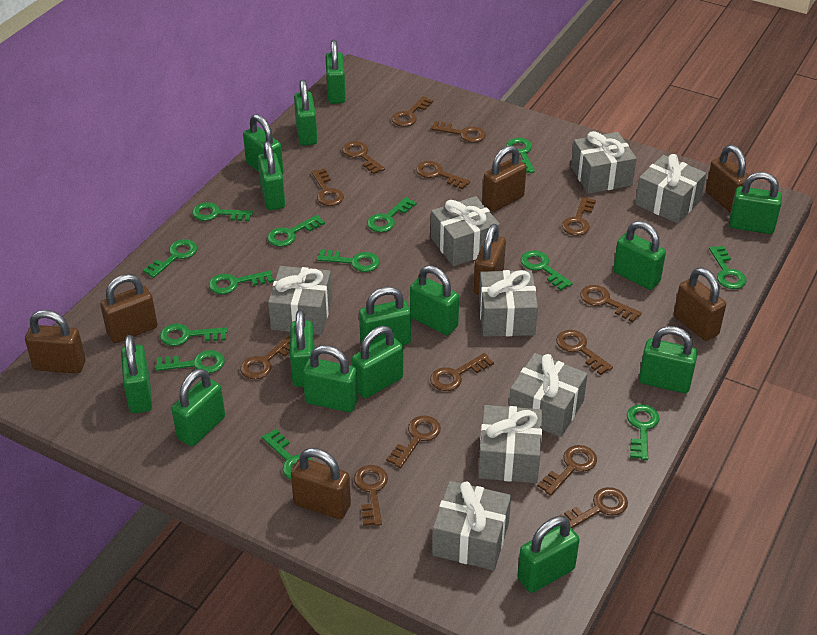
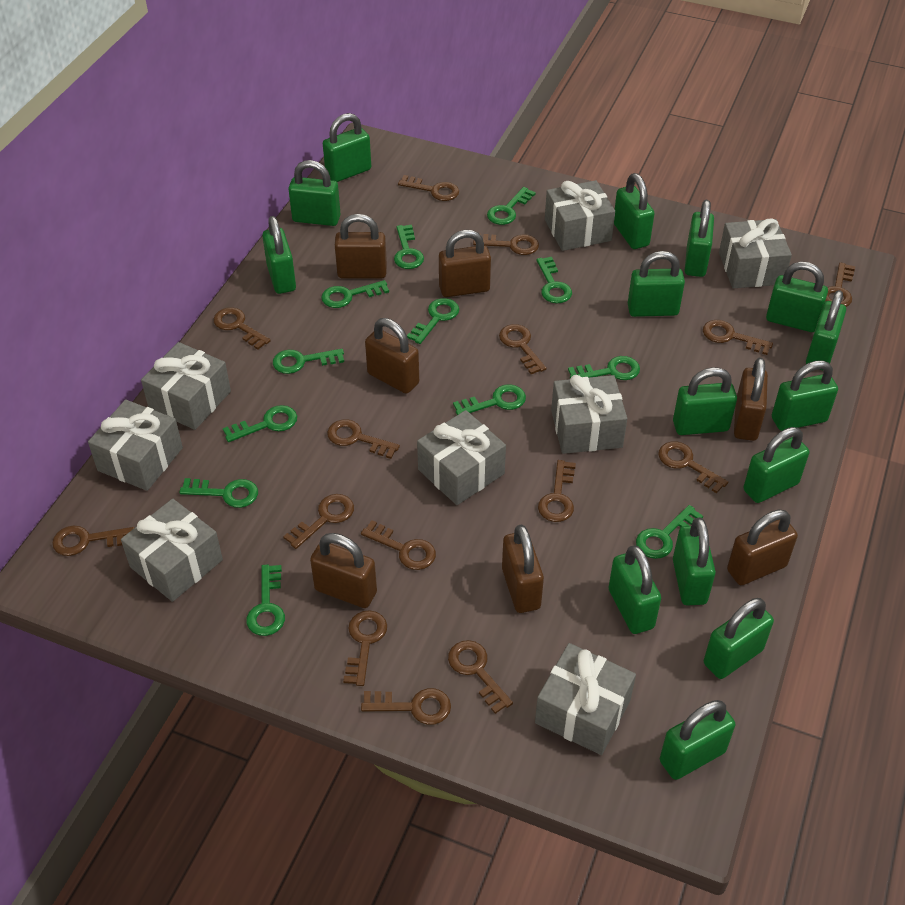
brown key: 14 -> 15
green key: 13 -> 12

